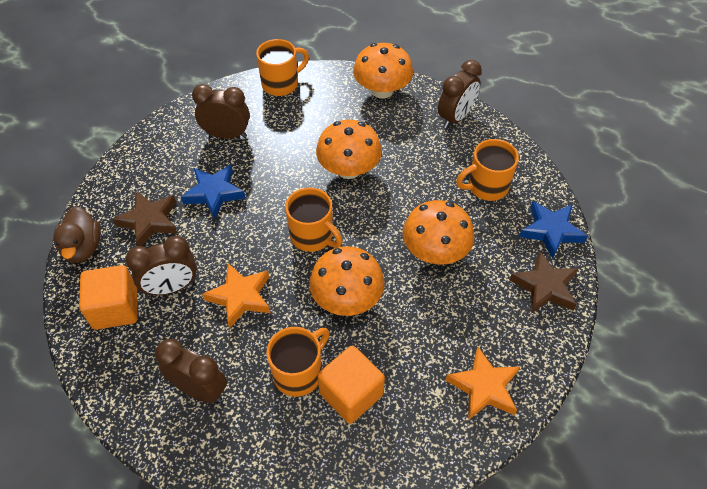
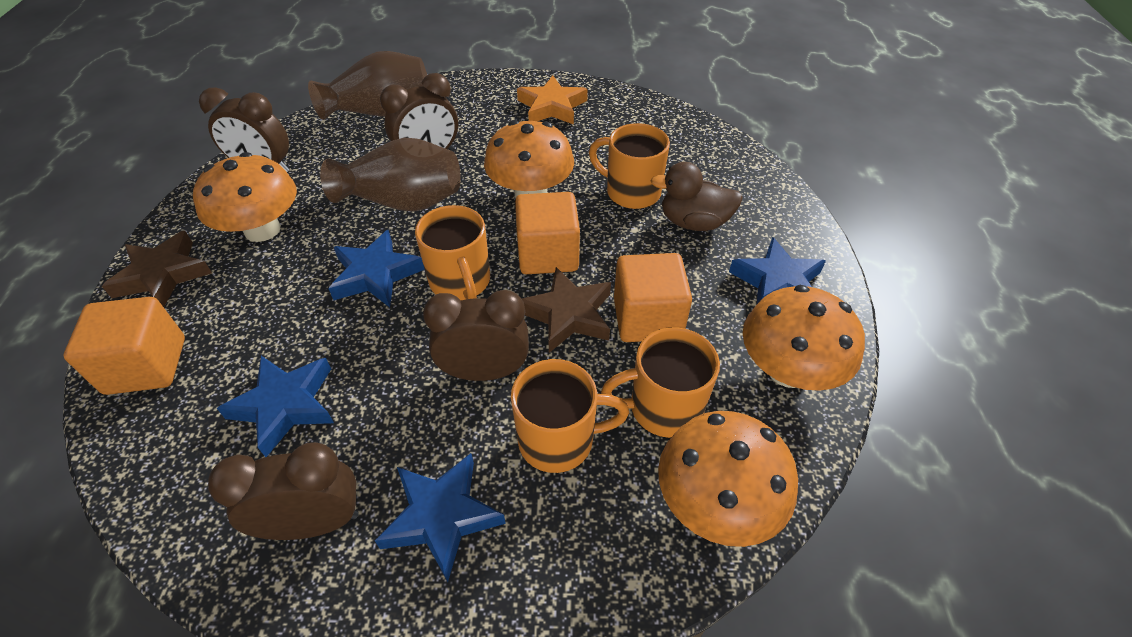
blue star: 2 -> 4
brown vase: 0 -> 2
orange cube: 2 -> 3
orange star: 2 -> 1

